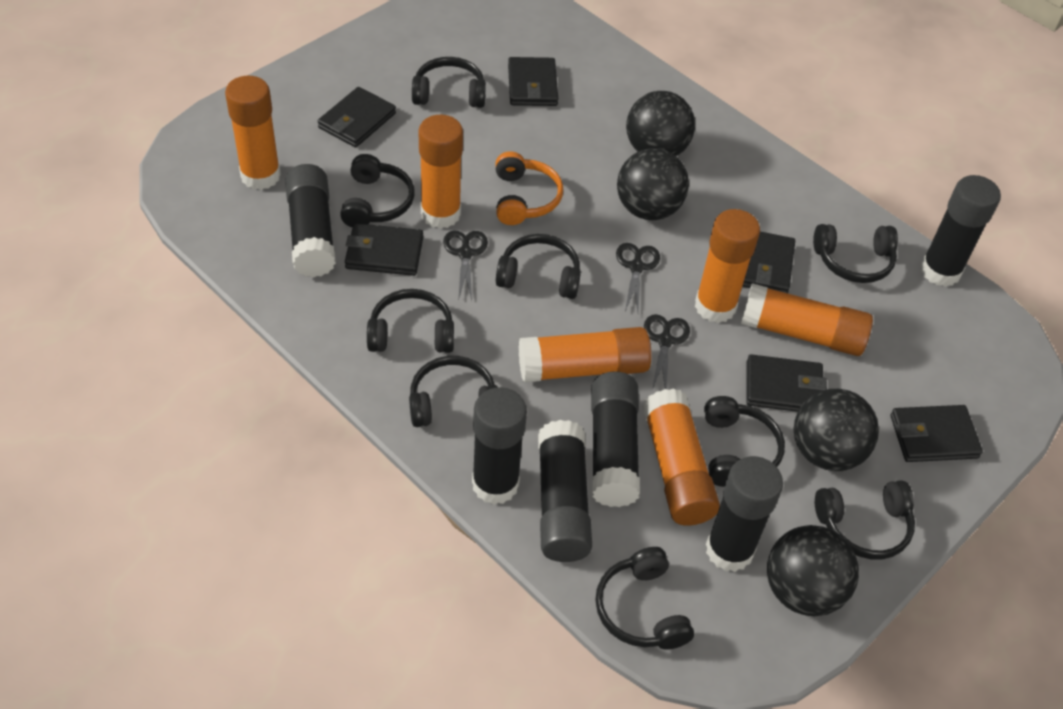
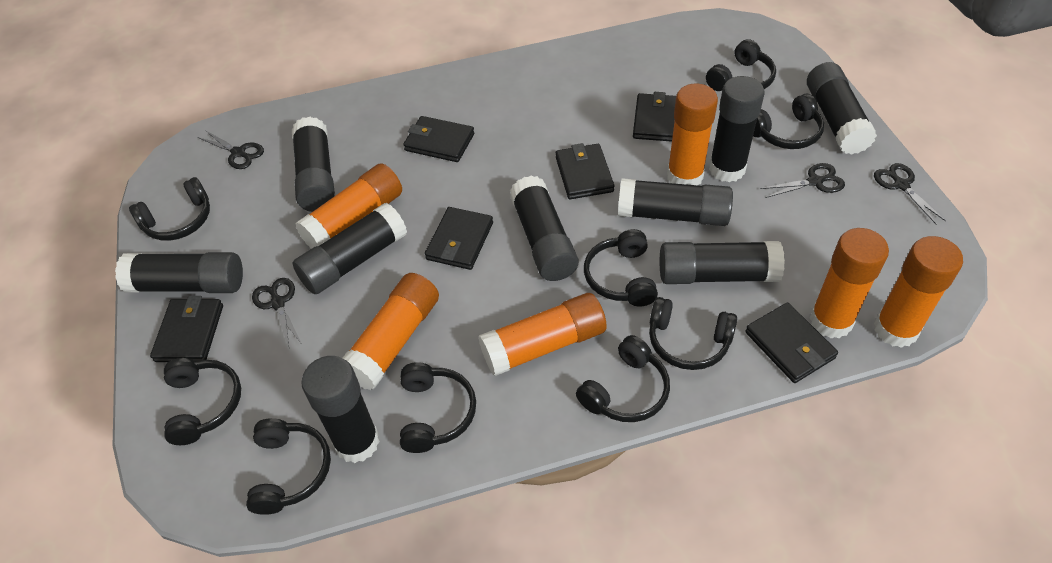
black ball: 4 -> 0
black glue stick: 6 -> 9
black scissors: 3 -> 4
orange headphones: 1 -> 0

